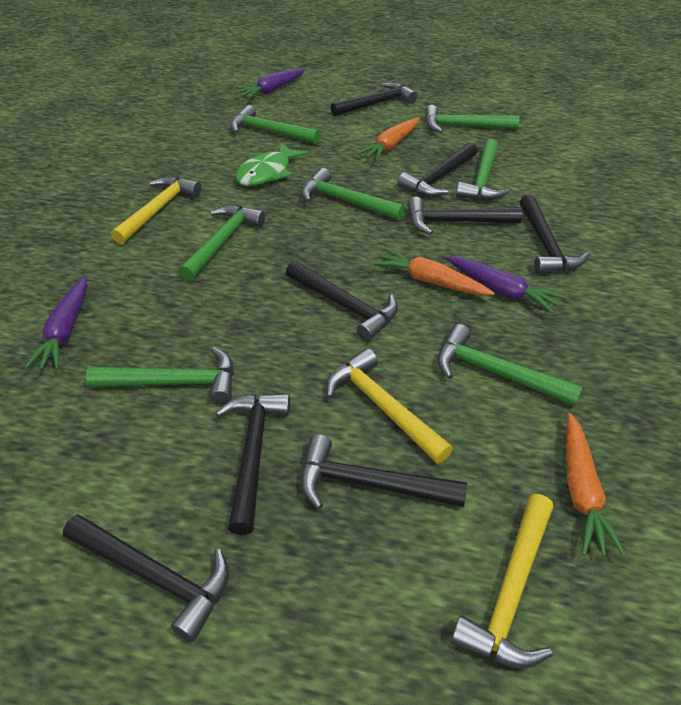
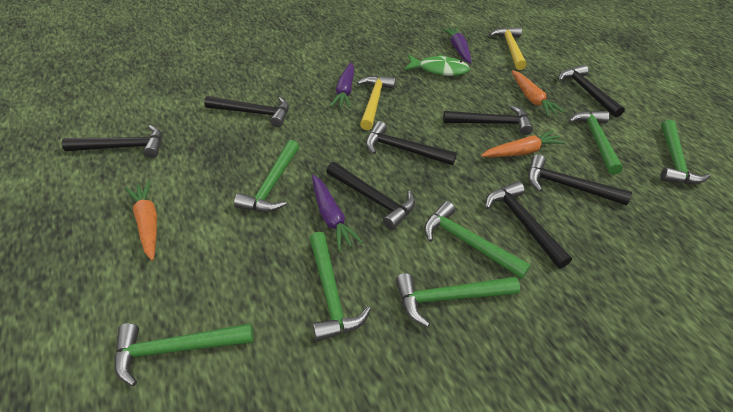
yellow hammer: 3 -> 2

